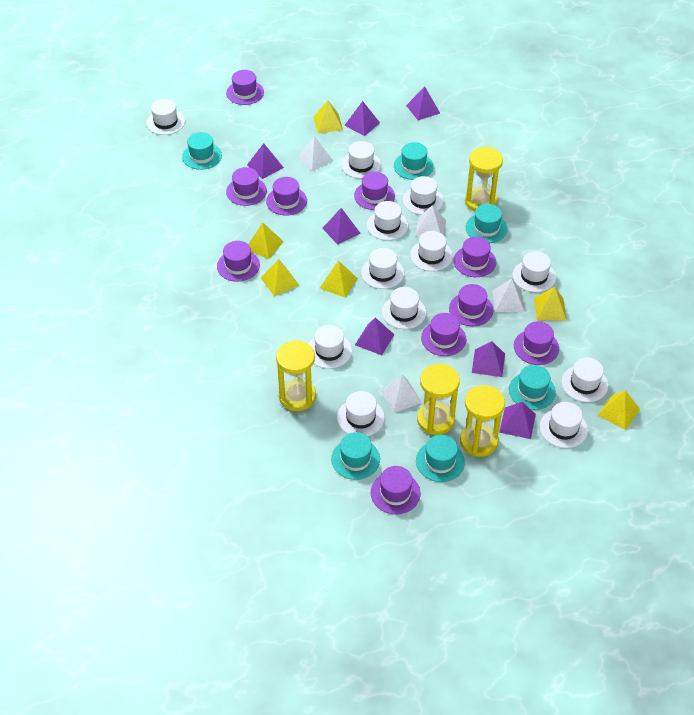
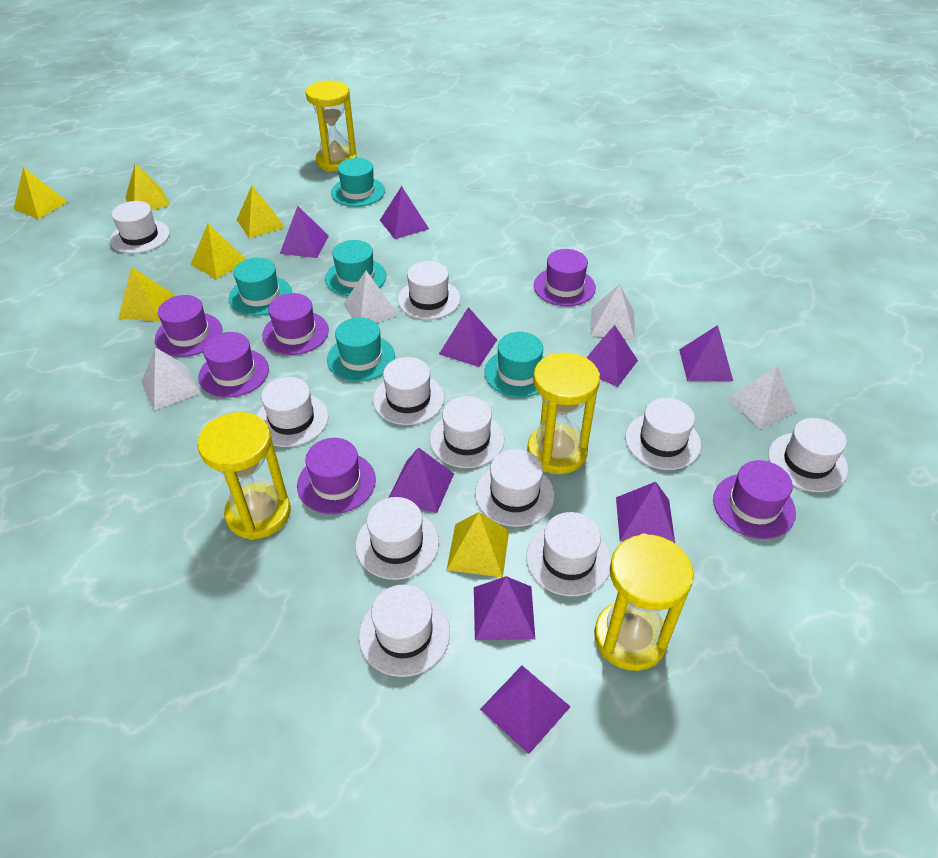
purple hat: 10 -> 6
purple pyramid: 7 -> 9
turquoise hat: 6 -> 5
white hat: 12 -> 11

